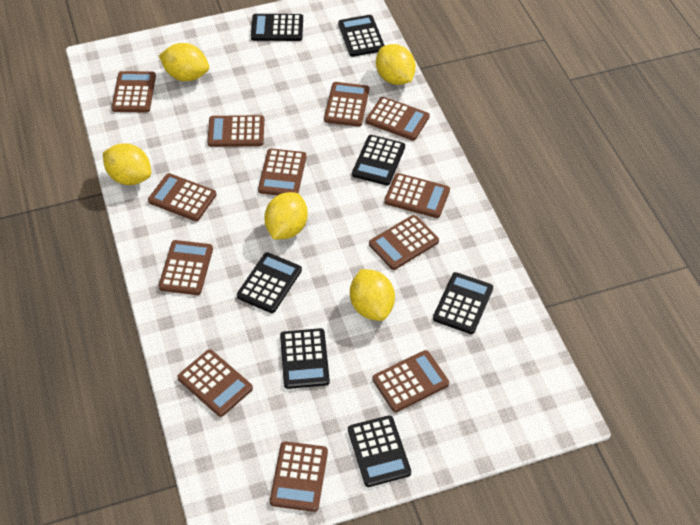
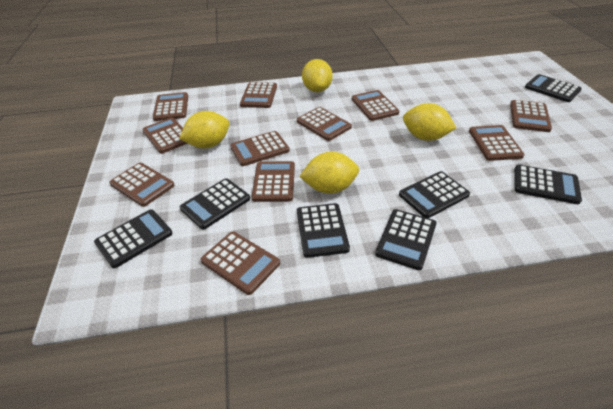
brown calculator: 12 -> 11
yellow lemon: 5 -> 4

